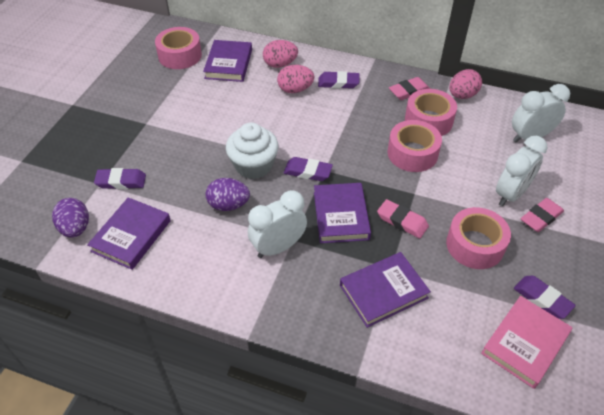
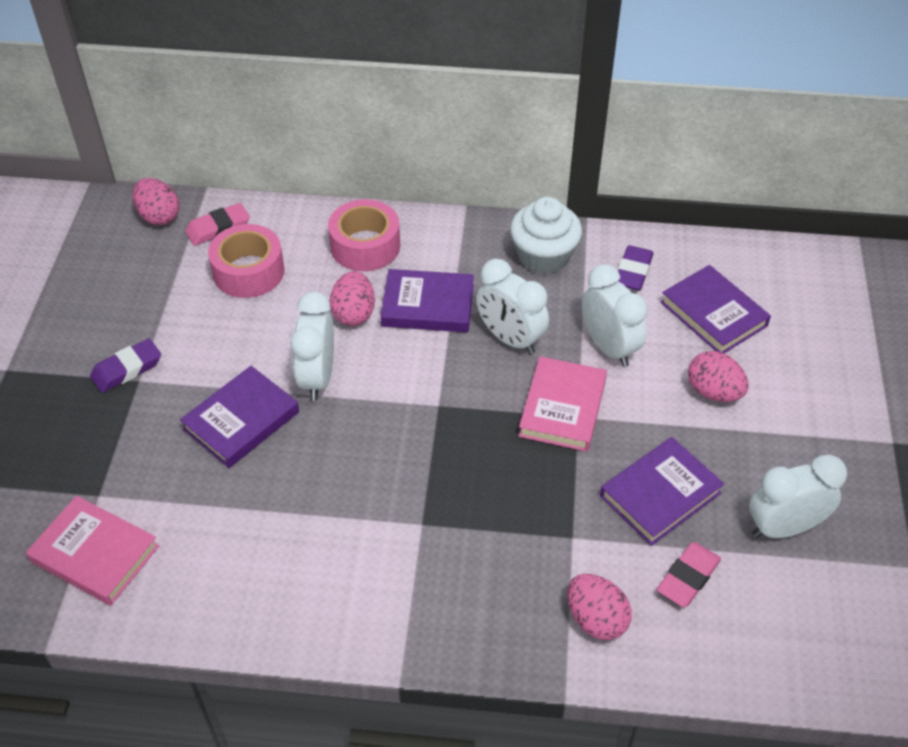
pink book: 1 -> 2
pink egg: 3 -> 4
pink eraser: 3 -> 2
pink tape: 4 -> 2
purple egg: 2 -> 0
purple eraser: 4 -> 2
white clock: 3 -> 4

